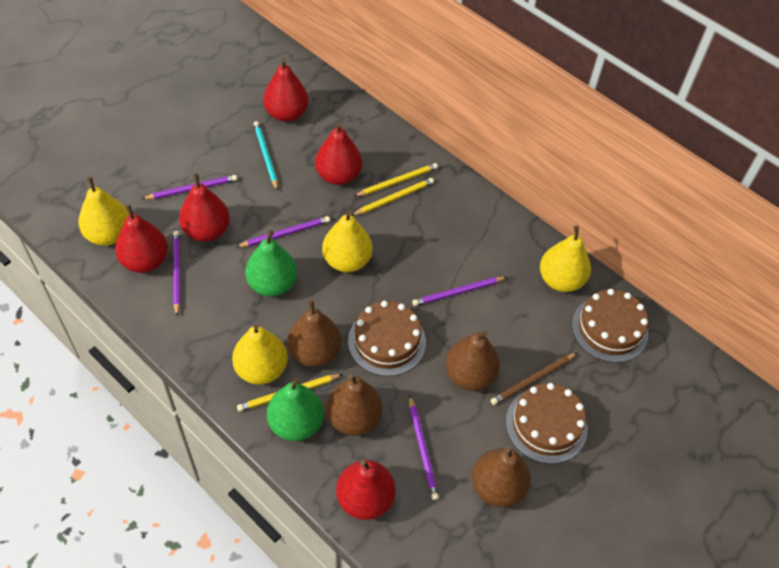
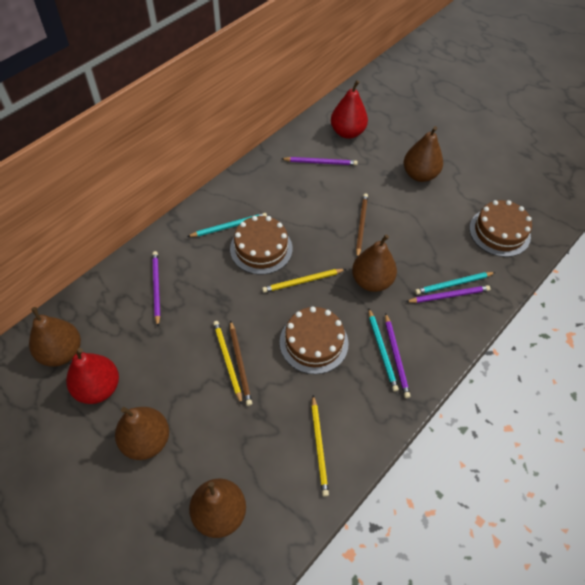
brown pear: 4 -> 5
brown pencil: 1 -> 2
green pear: 2 -> 0
purple pencil: 5 -> 4
red pear: 5 -> 2
turquoise pencil: 1 -> 3
yellow pear: 4 -> 0

